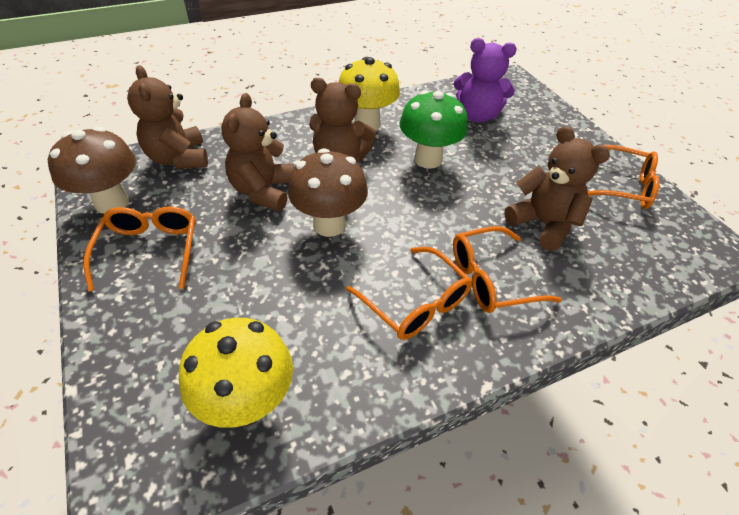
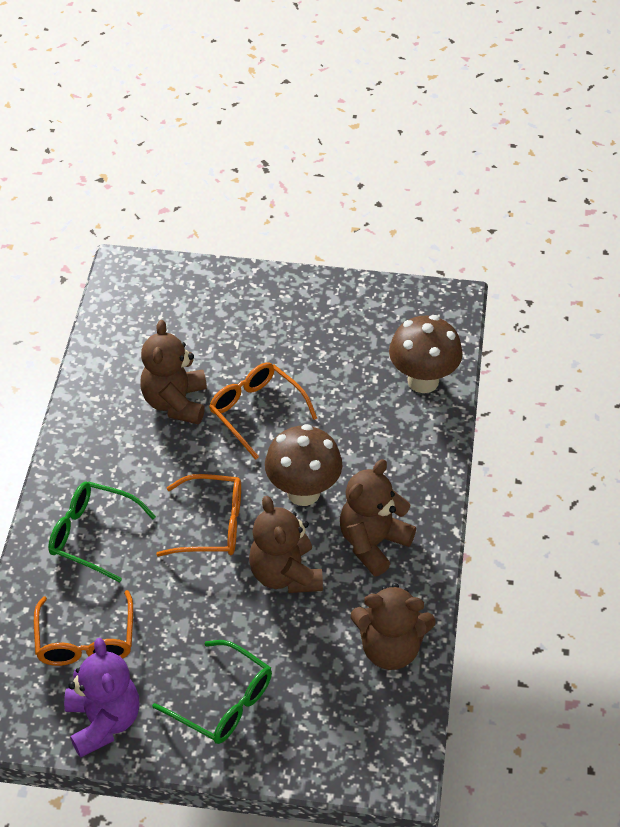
green glasses: 0 -> 2
green mushroom: 1 -> 0
orange glasses: 4 -> 3
yellow mushroom: 2 -> 0

